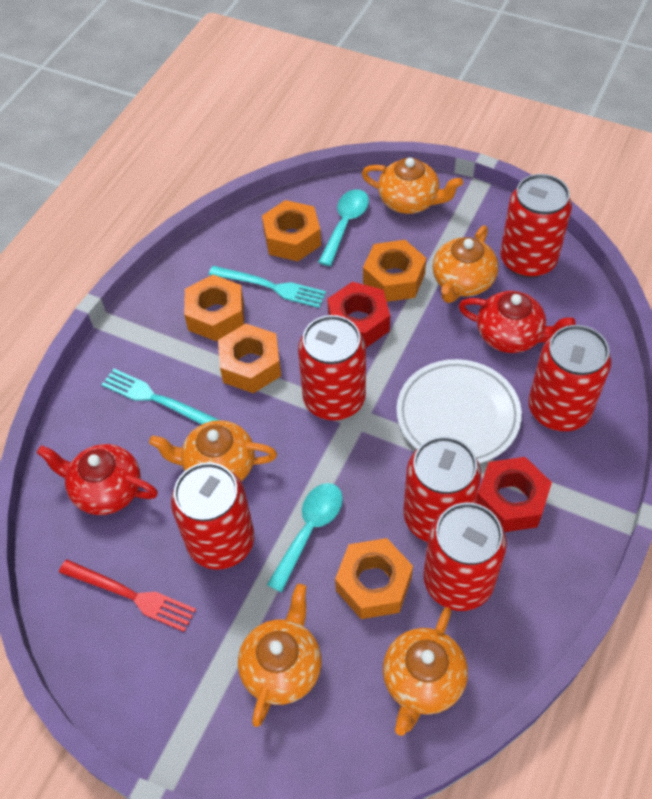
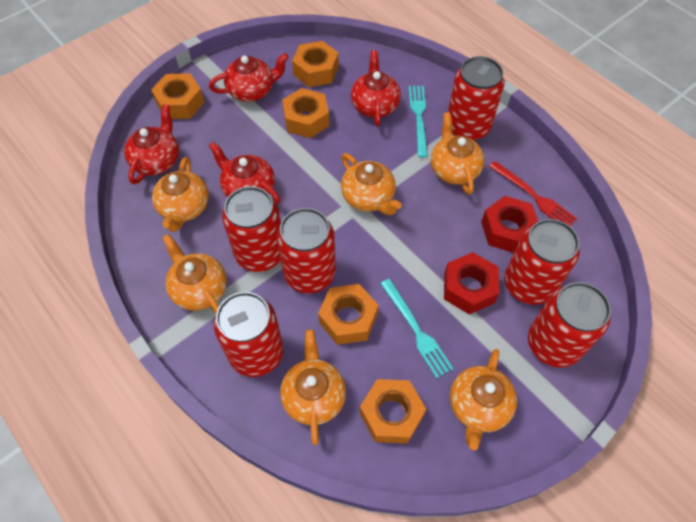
orange teapot: 5 -> 6
red teapot: 2 -> 4
turquoise spoon: 2 -> 0
white plate: 1 -> 0

